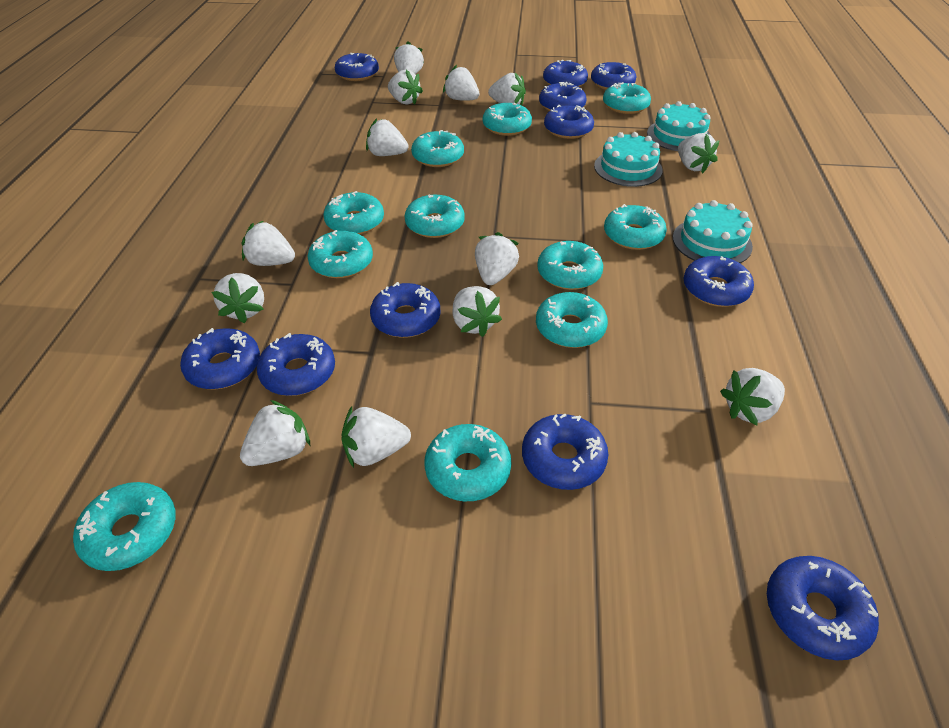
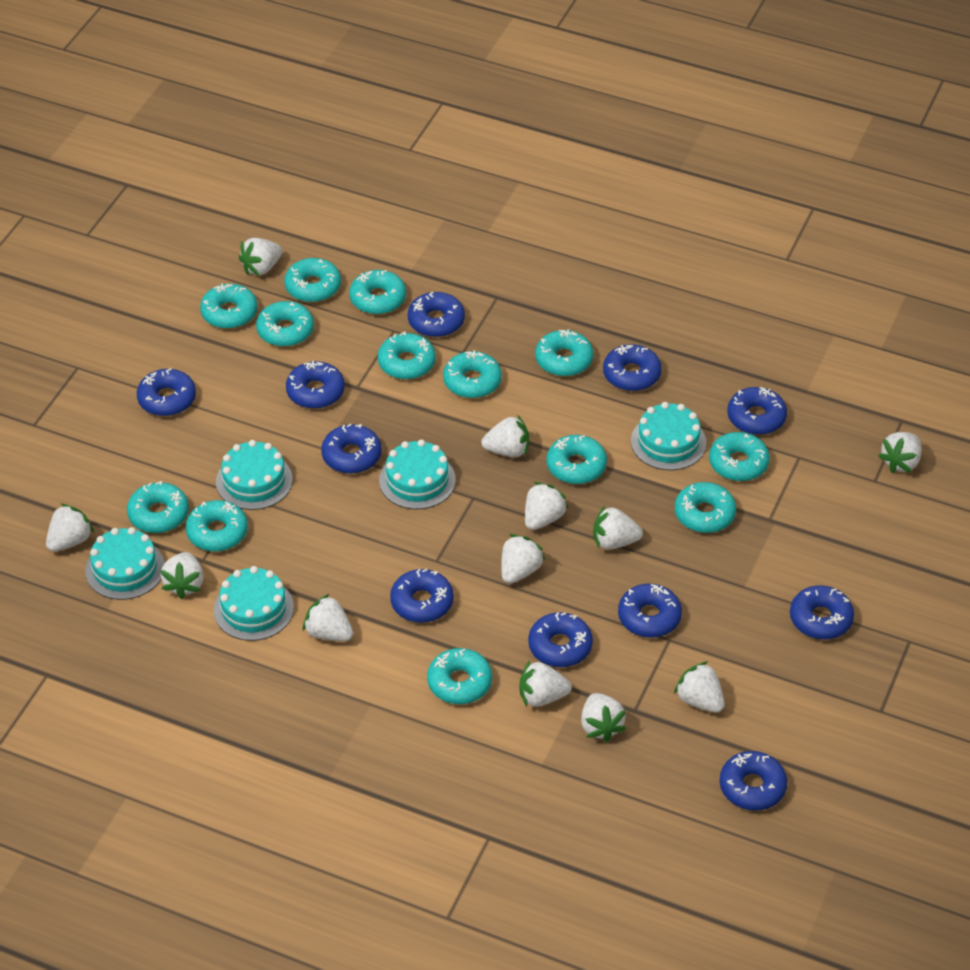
turquoise cake: 3 -> 5
turquoise donut: 11 -> 13
white strawberry: 13 -> 12

